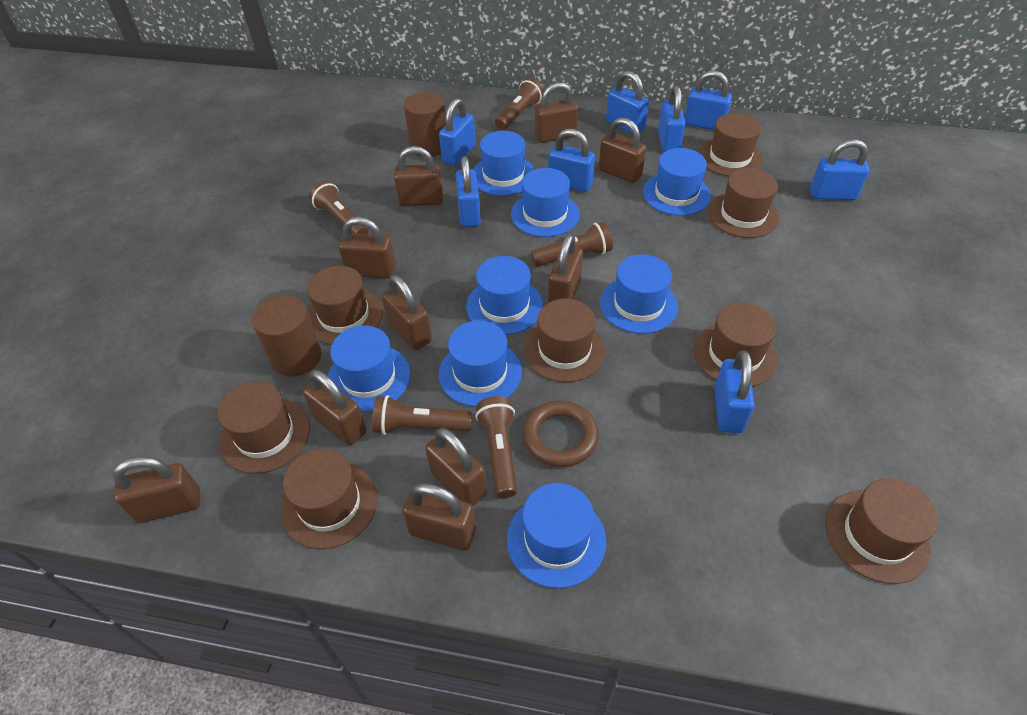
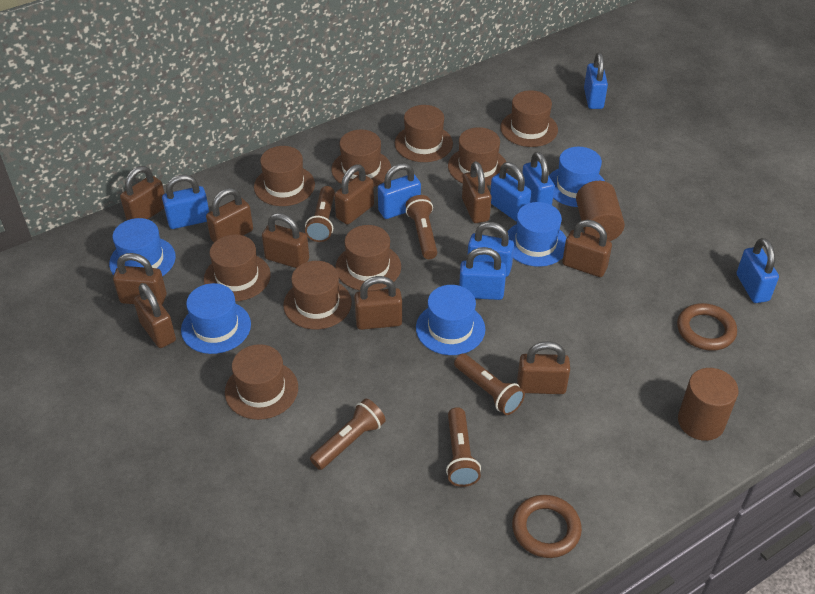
blue hat: 8 -> 5
brown hat: 8 -> 9
brown ring: 1 -> 2

